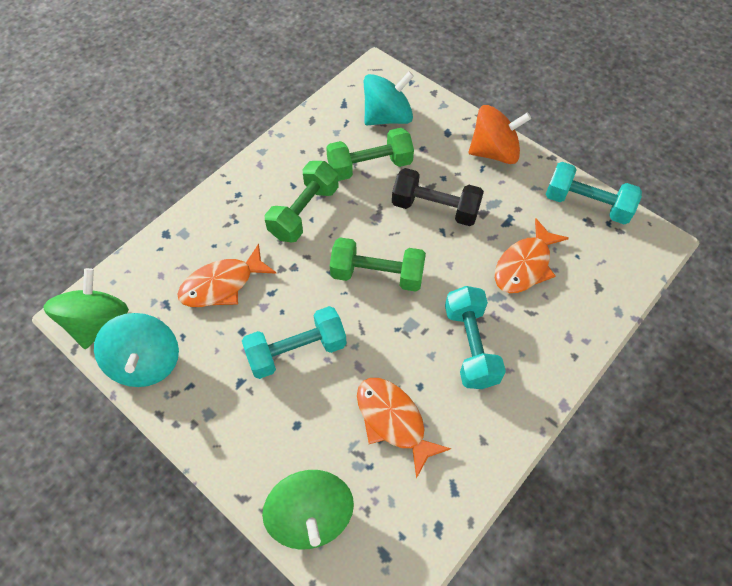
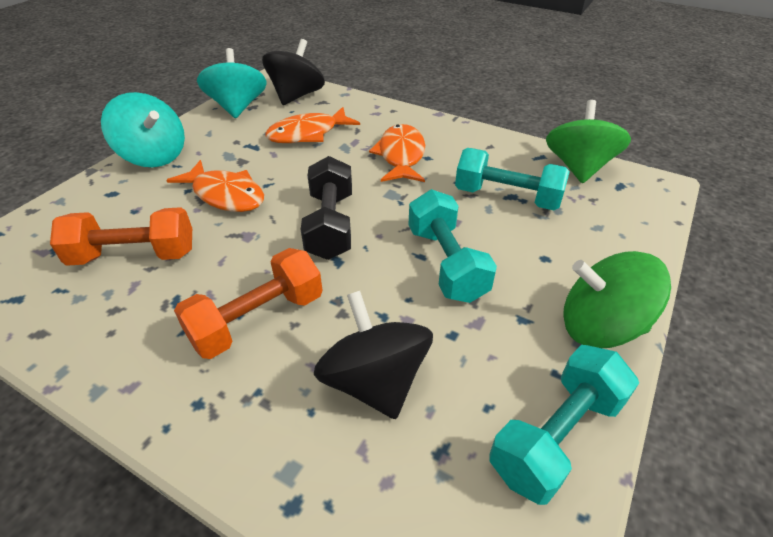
black spinning top: 0 -> 2
green dumbbell: 3 -> 0
orange dumbbell: 0 -> 2
orange spinning top: 1 -> 0

